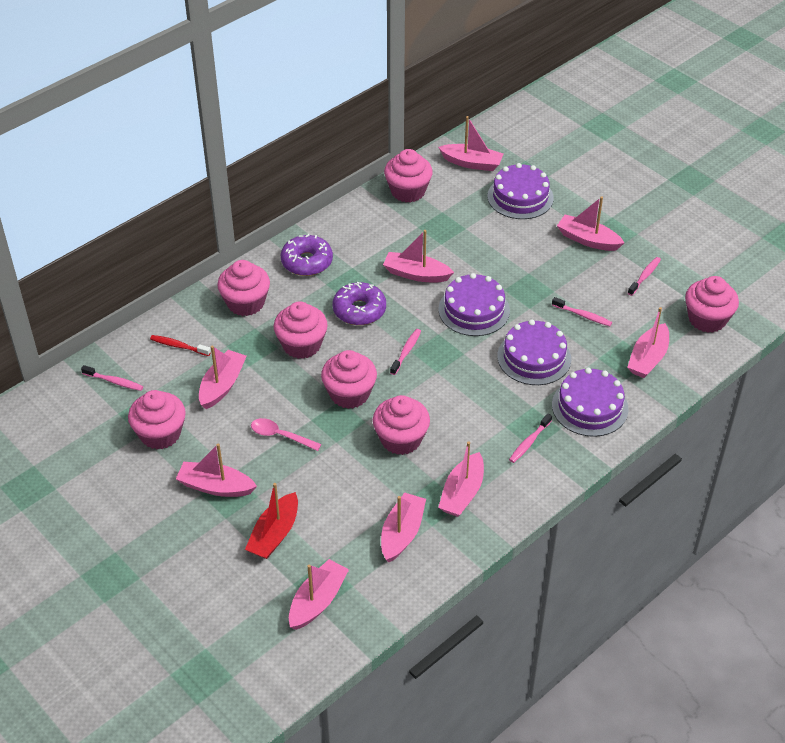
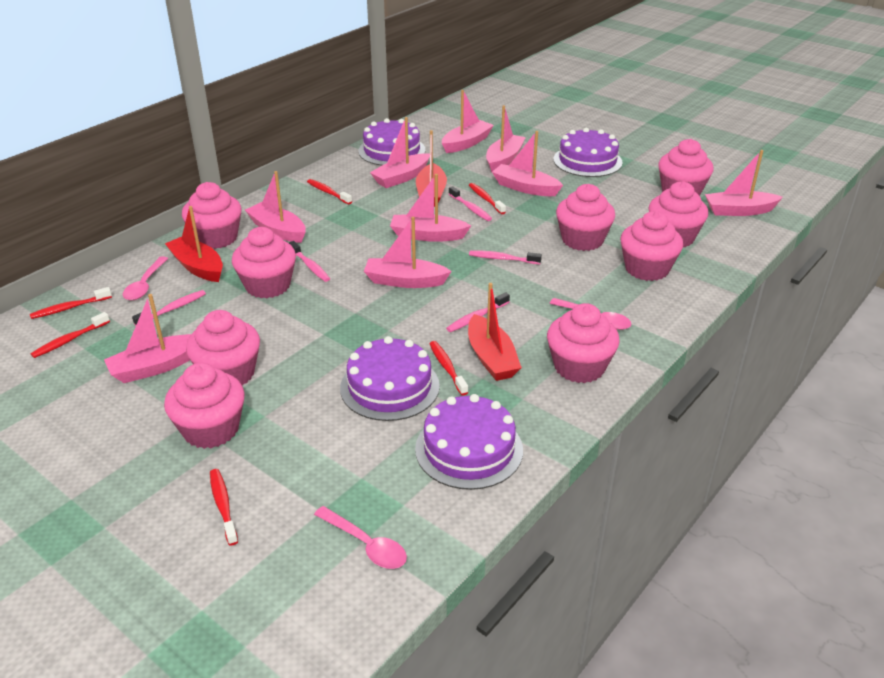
pink cupcake: 7 -> 9
pink spoon: 1 -> 3
purple donut: 2 -> 0
red boat: 1 -> 3
red toothbrush: 1 -> 6

